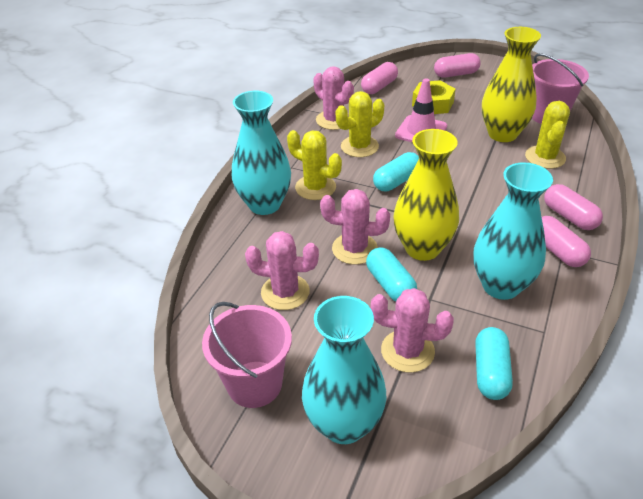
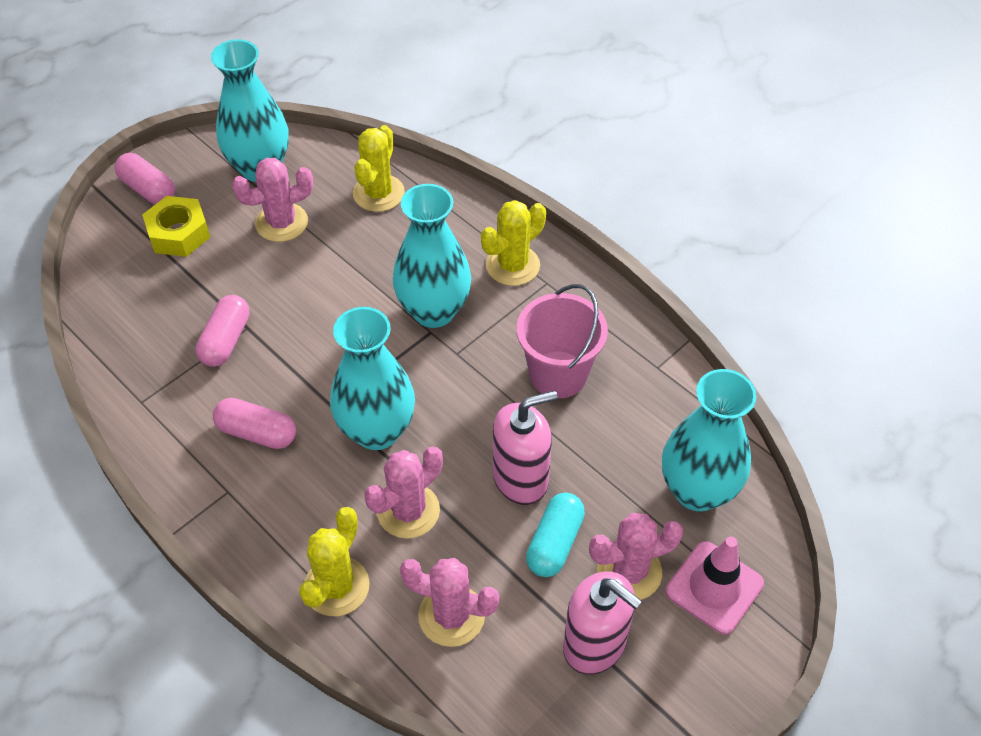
pink bucket: 2 -> 1
pink capsule: 4 -> 3
pink soap dispenser: 0 -> 2
turquoise capsule: 3 -> 1
turquoise vase: 3 -> 4
yellow vase: 2 -> 0

